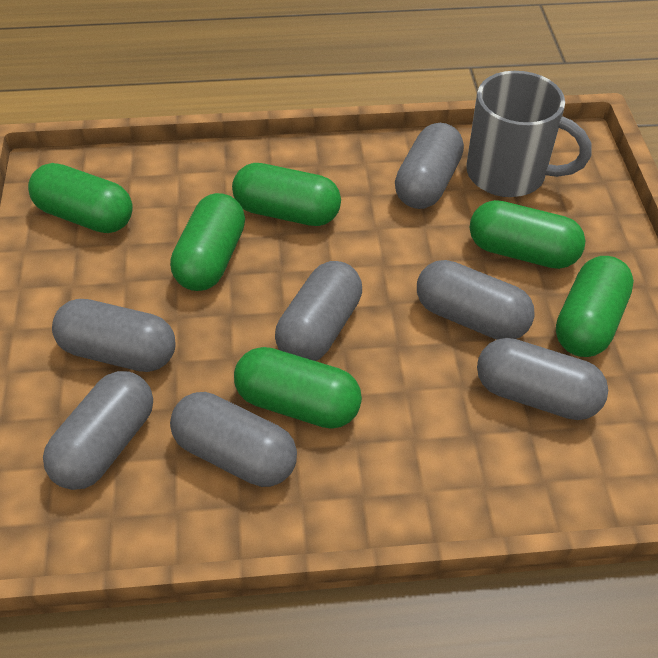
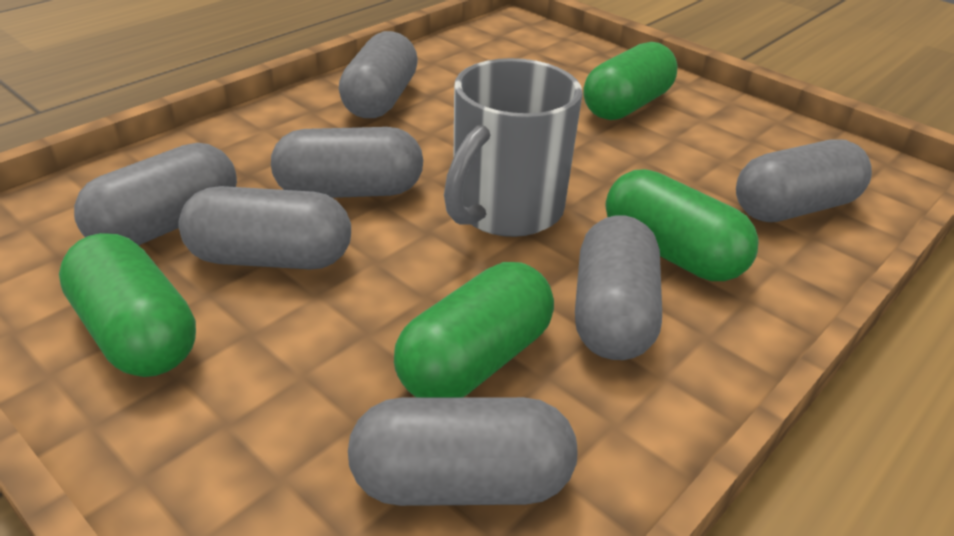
green capsule: 6 -> 4

